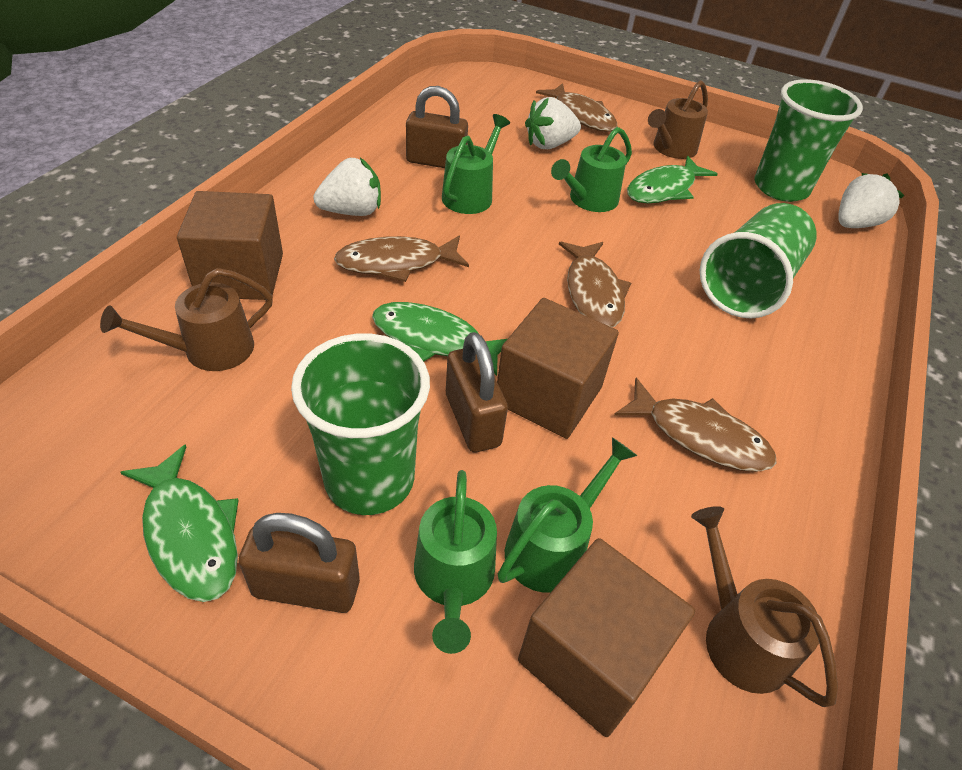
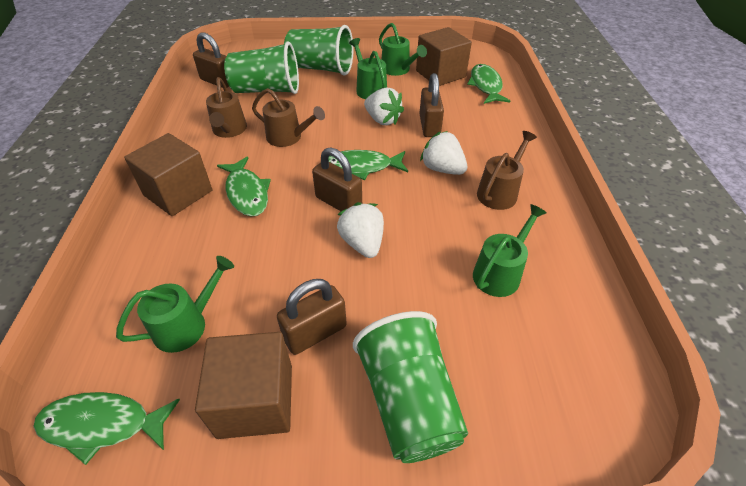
brown fish: 4 -> 0
brown padlock: 3 -> 4
green fish: 3 -> 4

